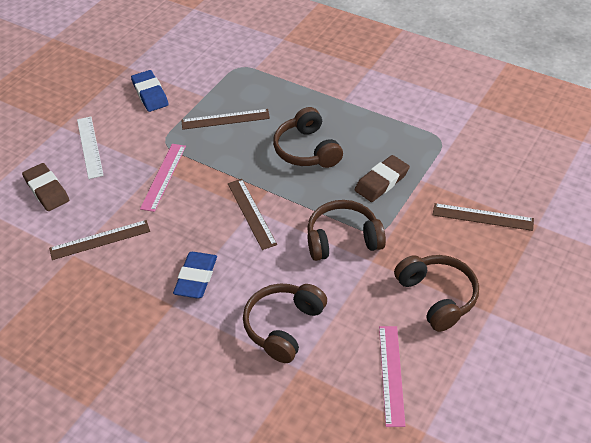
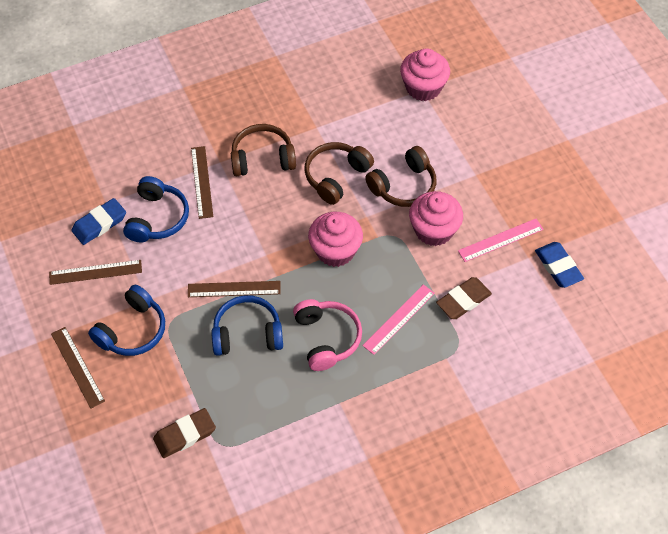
blue headphones: 0 -> 3
brown headphones: 4 -> 3
pink cupcake: 0 -> 3
pink headphones: 0 -> 1
white ruler: 1 -> 0

